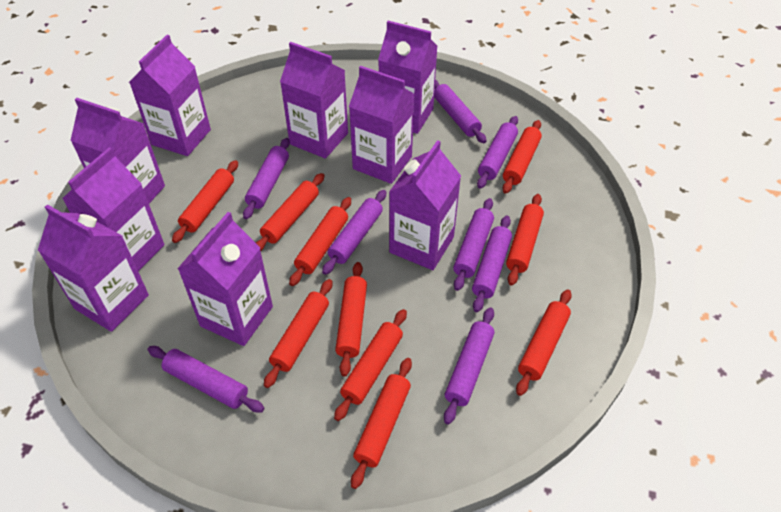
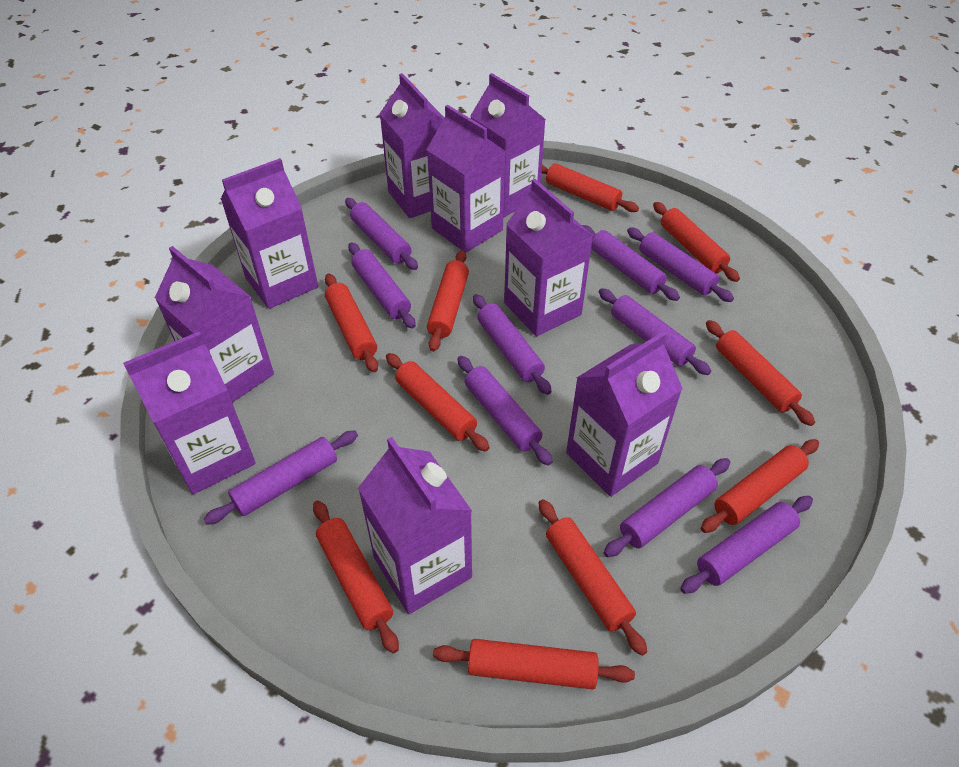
purple rolling pin: 8 -> 10

